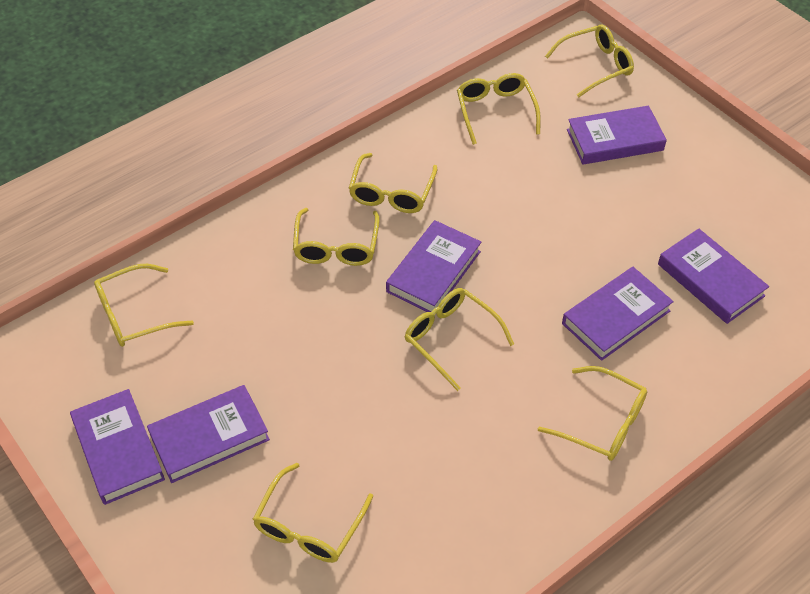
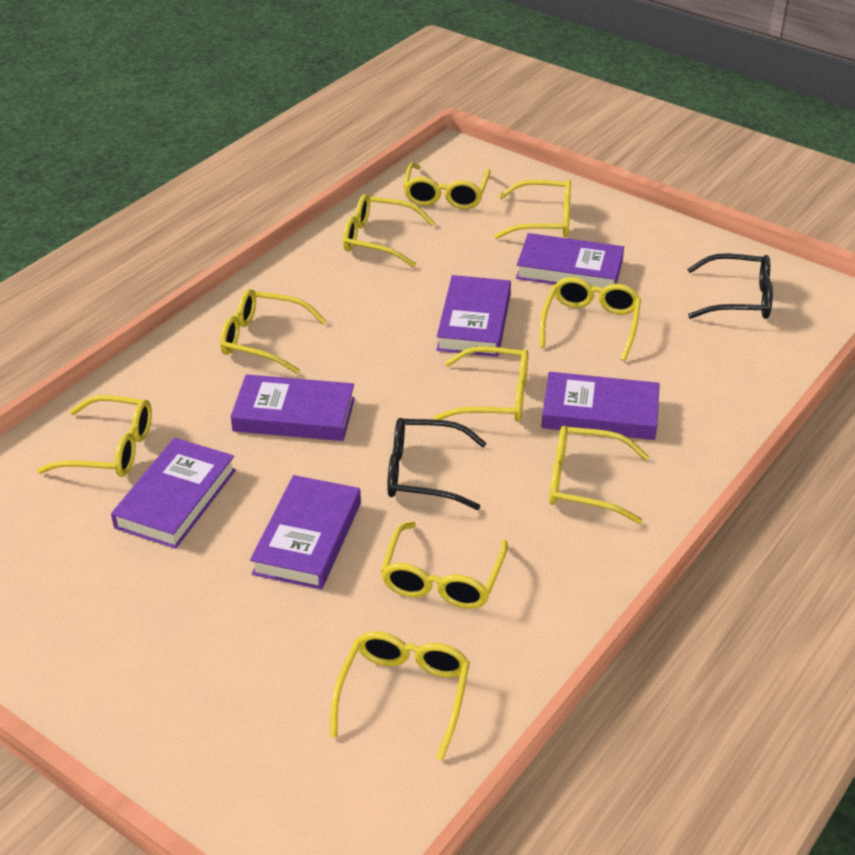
black glasses: 0 -> 2
yellow glasses: 8 -> 10

